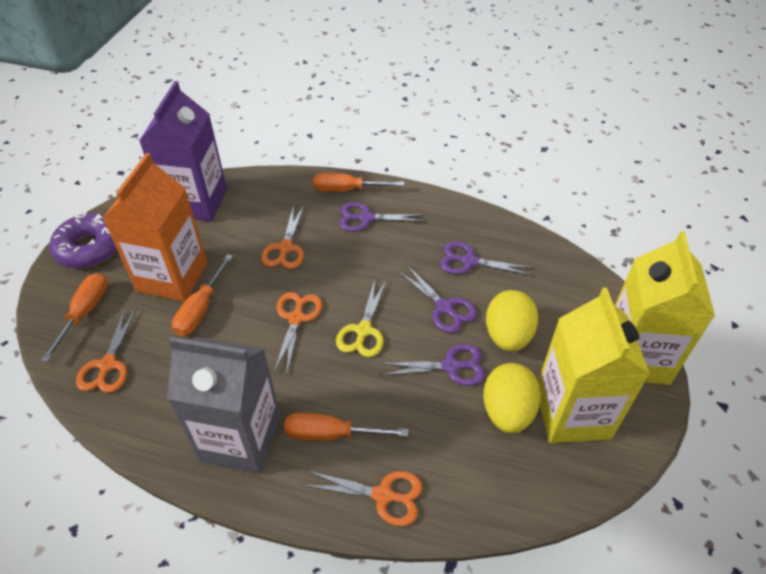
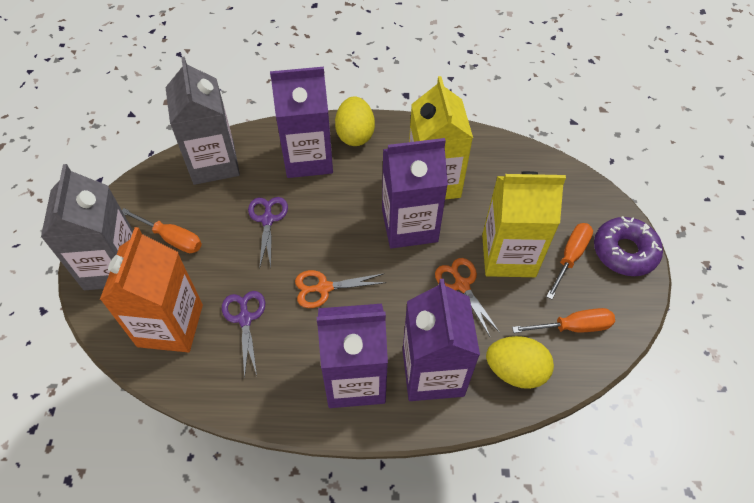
grey carton: 1 -> 2
orange scissors: 4 -> 2
orange screwdriver: 4 -> 3
purple carton: 1 -> 4
purple scissors: 4 -> 2
yellow scissors: 1 -> 0

